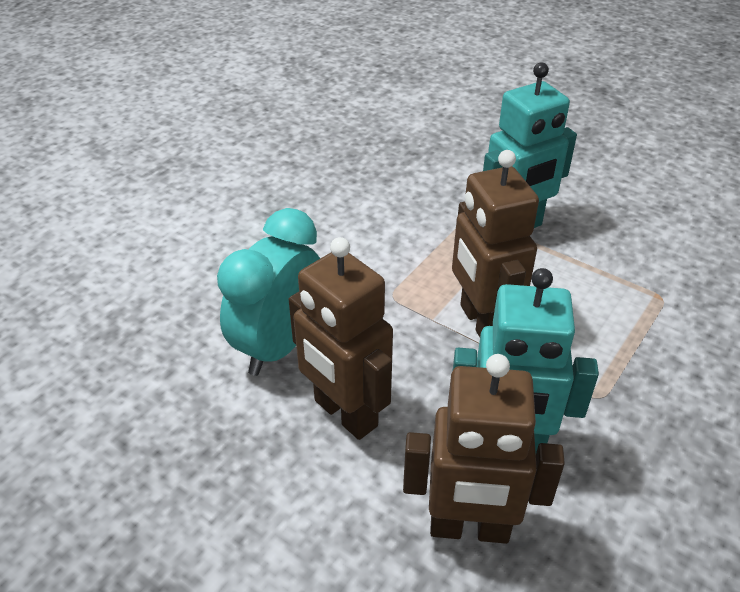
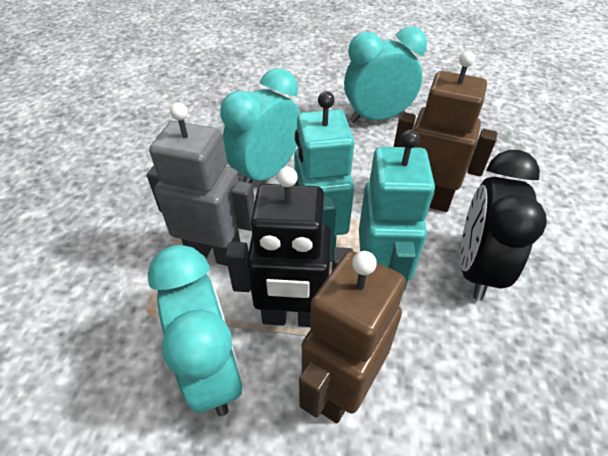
black clock: 0 -> 1
black robot: 0 -> 1
brown robot: 3 -> 2
grey robot: 0 -> 1
turquoise clock: 1 -> 3

